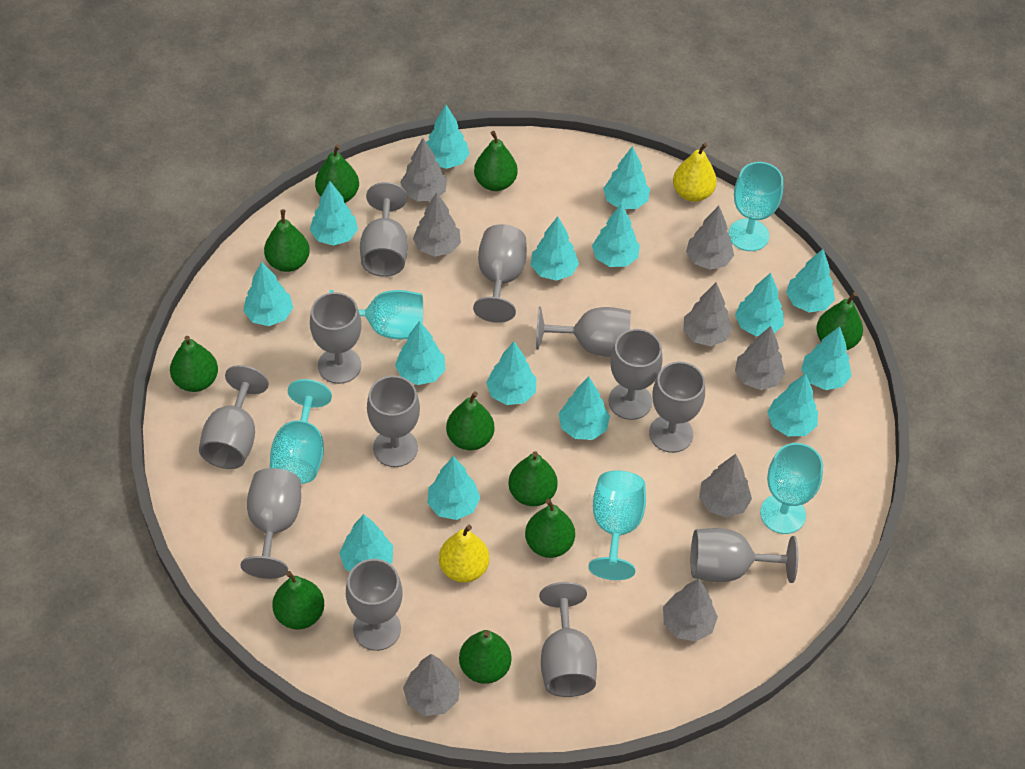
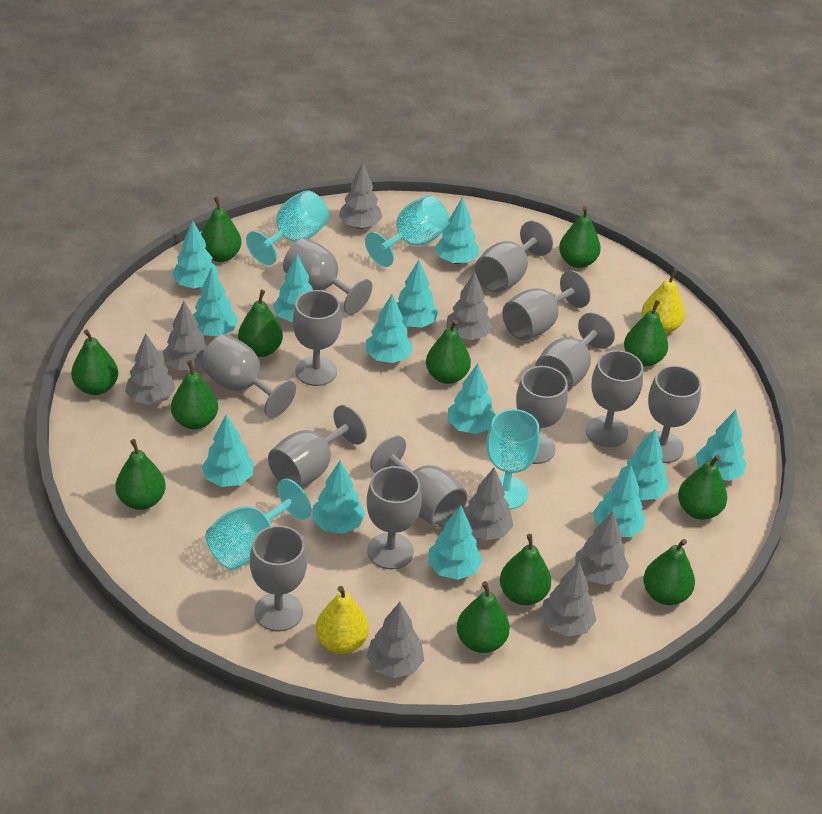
green pear: 10 -> 12
grey goblet: 12 -> 13
turquoise goblet: 5 -> 4
turquoise tree: 15 -> 13

